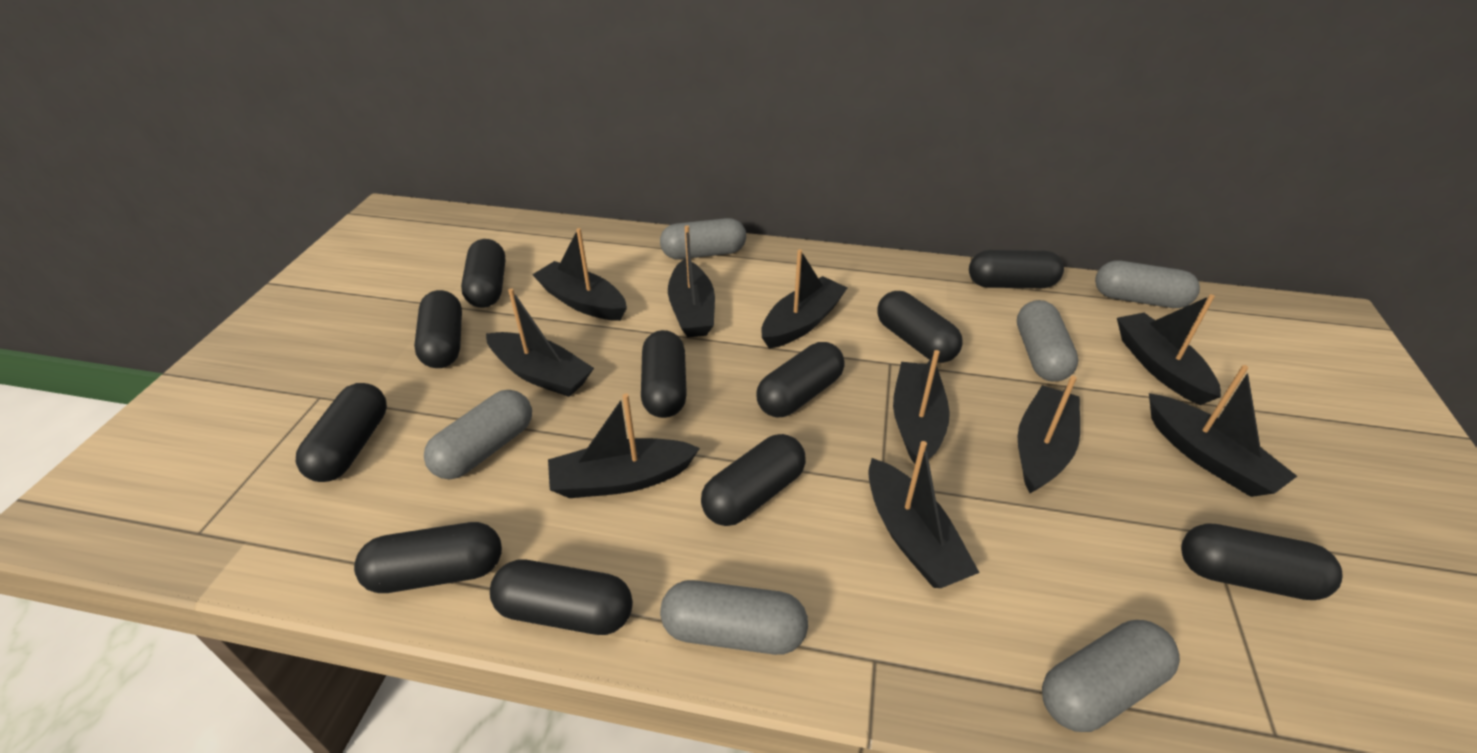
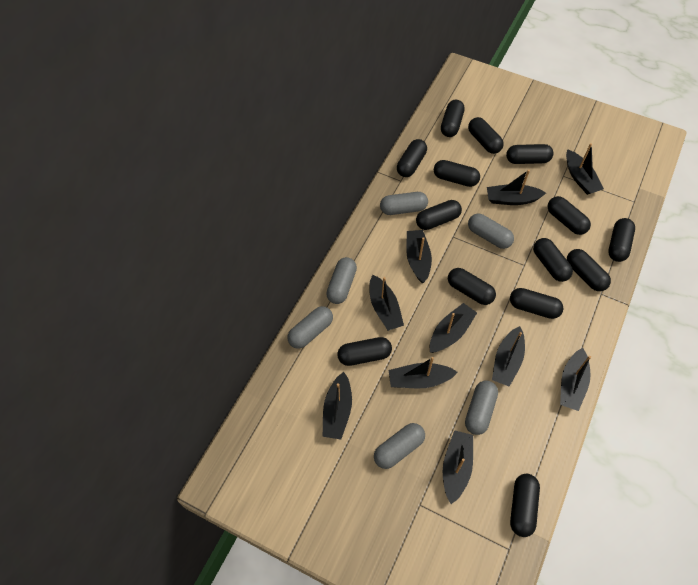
black capsule: 11 -> 14

